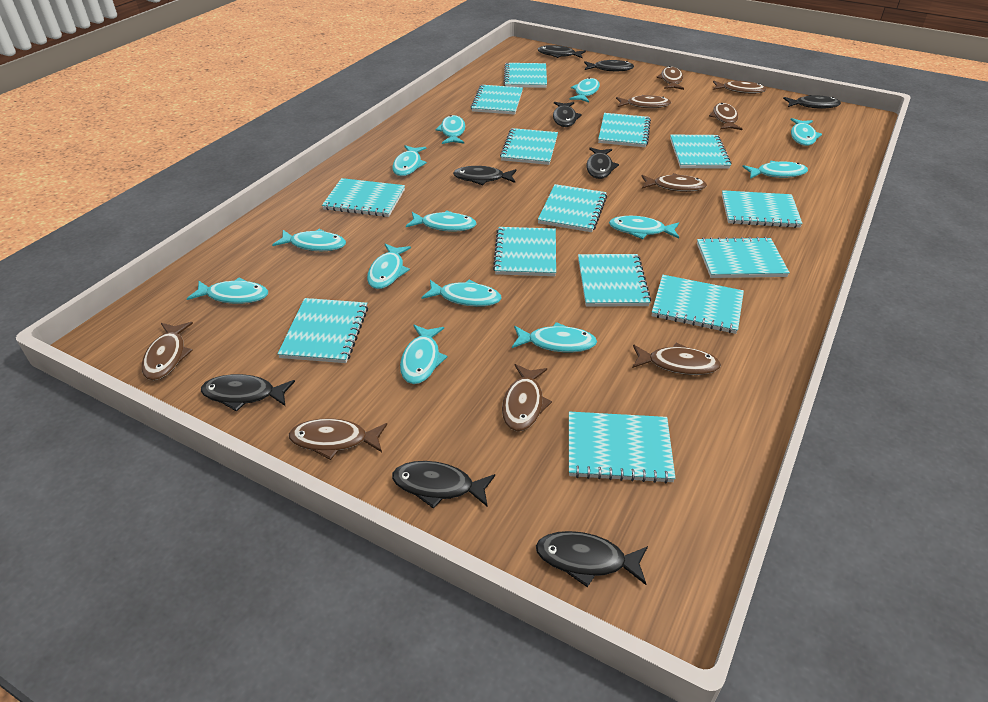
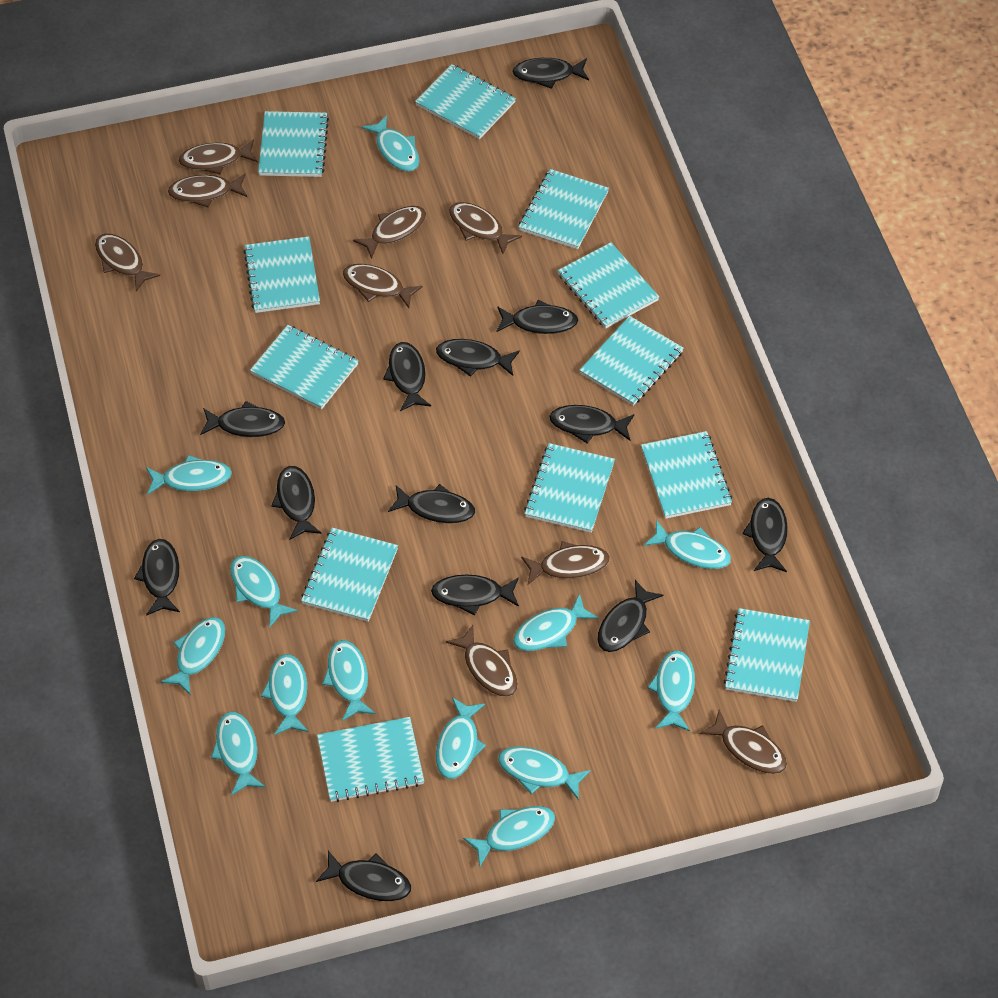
black fish: 9 -> 13
turquoise notebook: 14 -> 12

